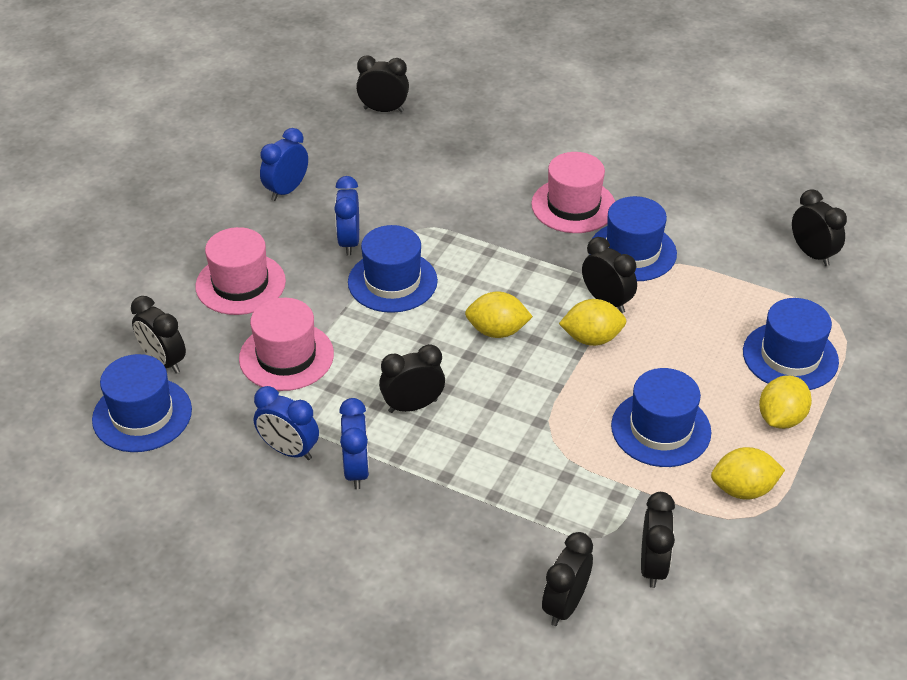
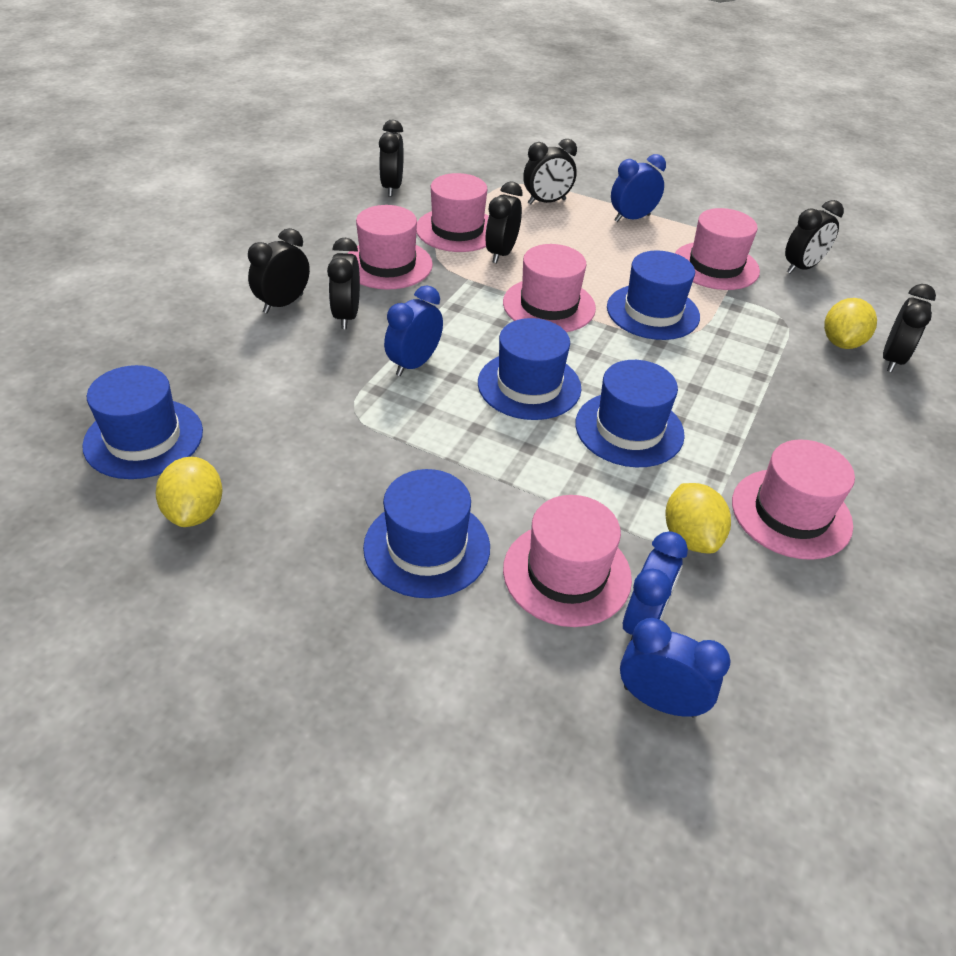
pink hat: 3 -> 6
yellow lemon: 4 -> 3

